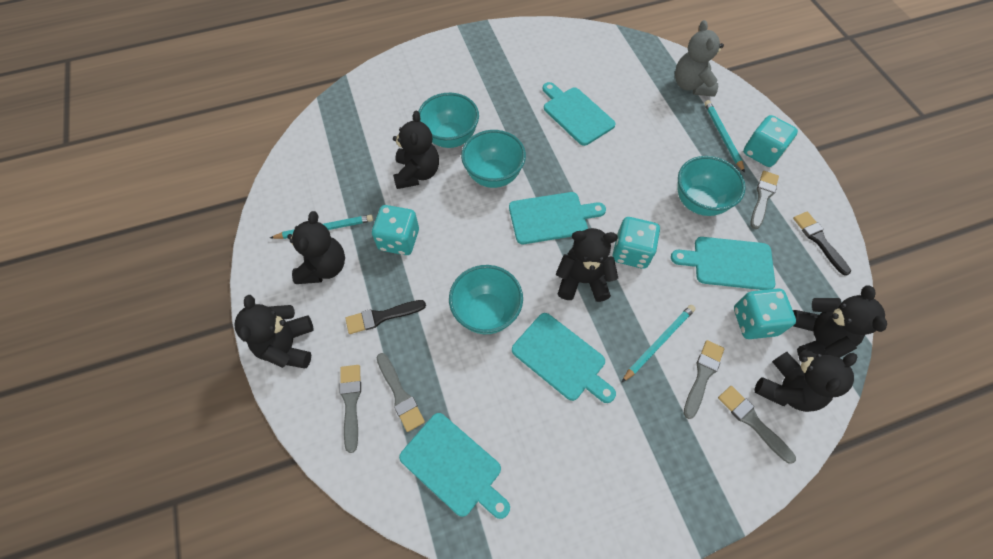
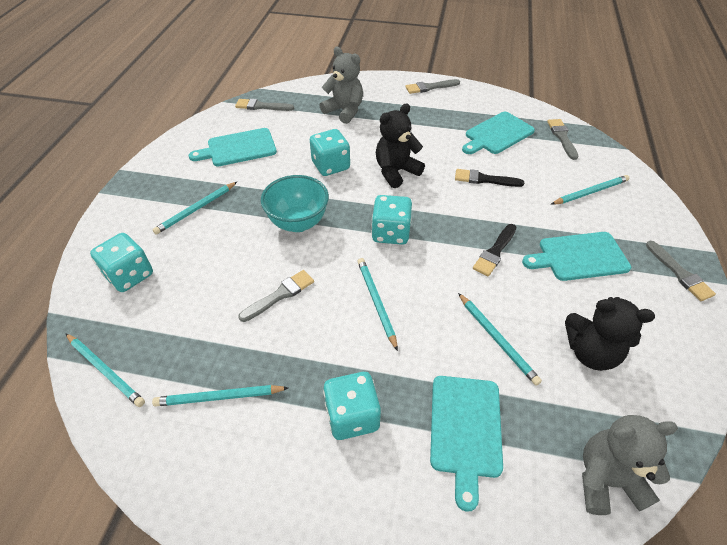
black teddy bear: 6 -> 2
grey teddy bear: 1 -> 2
turquoise bowl: 4 -> 1
turquoise cutting board: 5 -> 4
turquoise pencil: 3 -> 6

